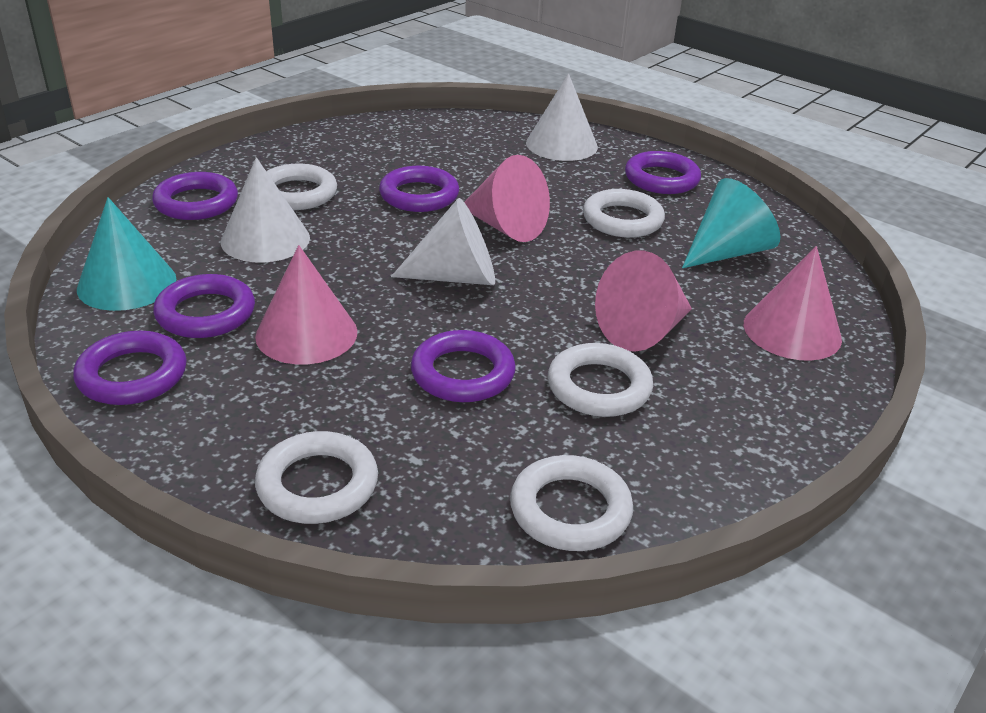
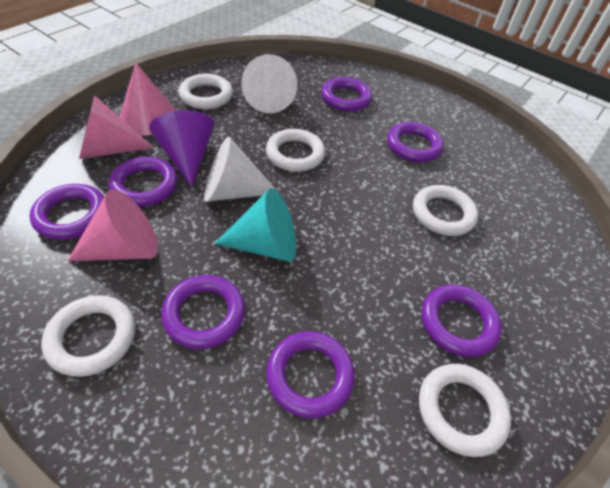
pink cone: 4 -> 3
purple cone: 0 -> 1
purple ring: 6 -> 7
turquoise cone: 2 -> 1
white cone: 3 -> 2

